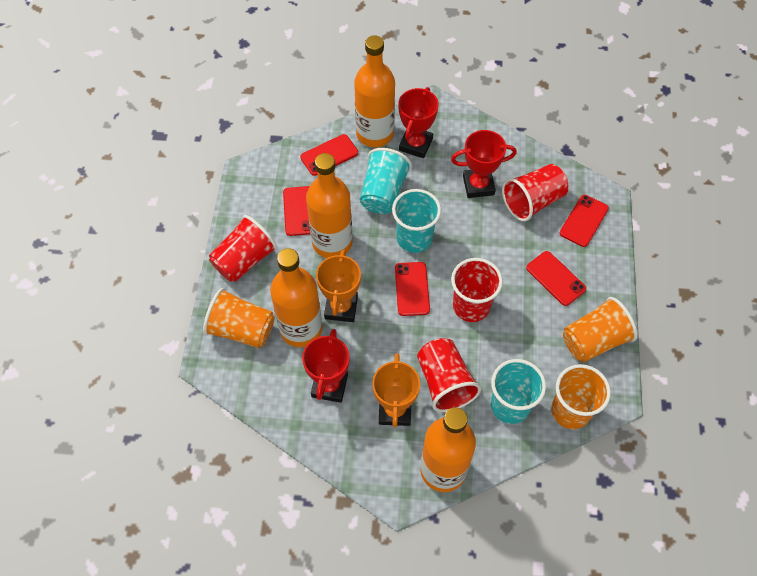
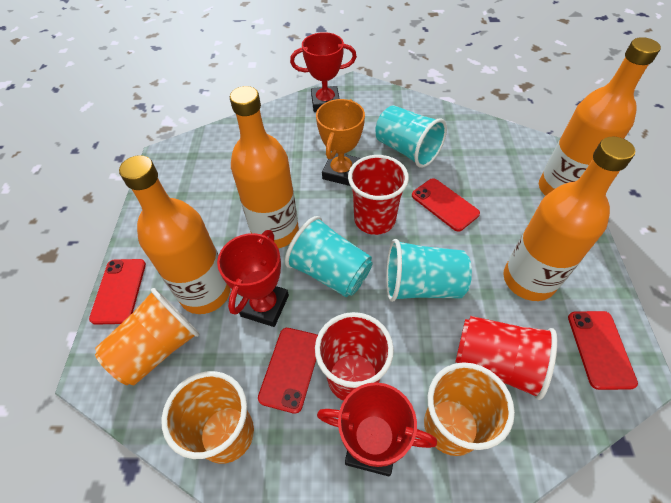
orange trophy: 2 -> 1
red cup: 4 -> 3
red phone: 5 -> 4

